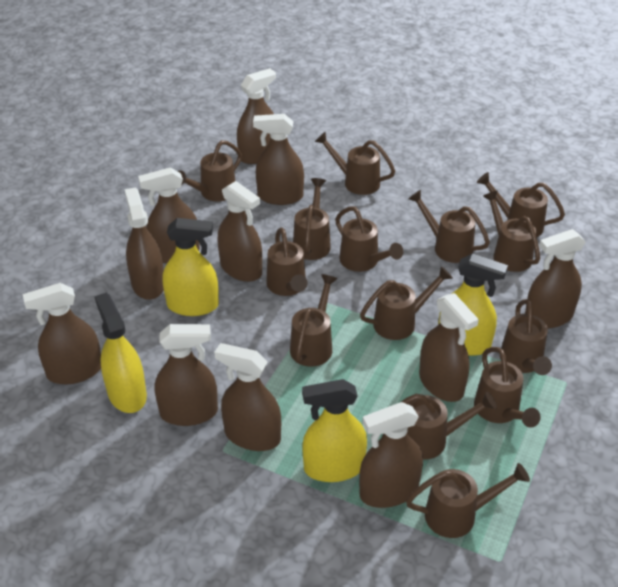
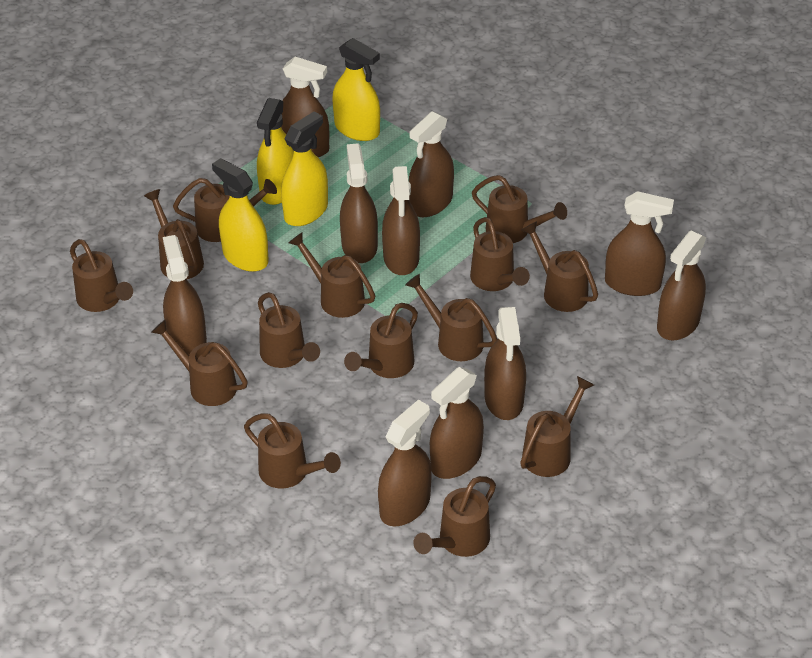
brown spray bottle: 11 -> 10

